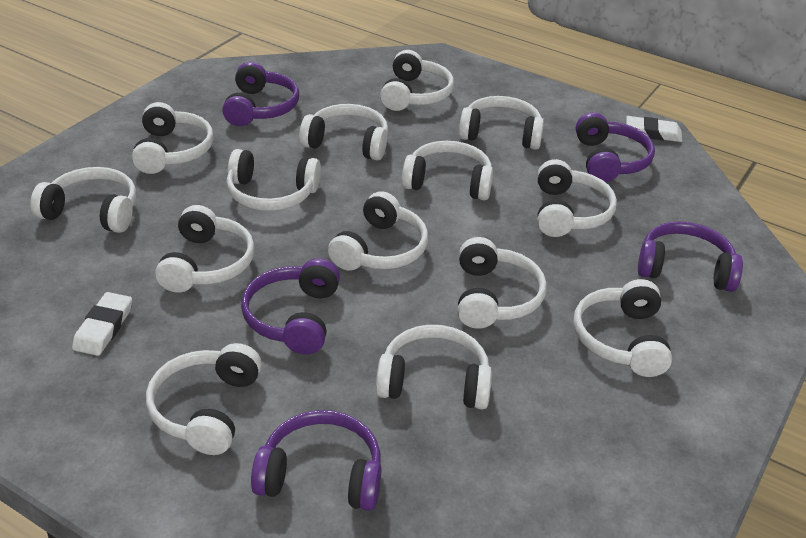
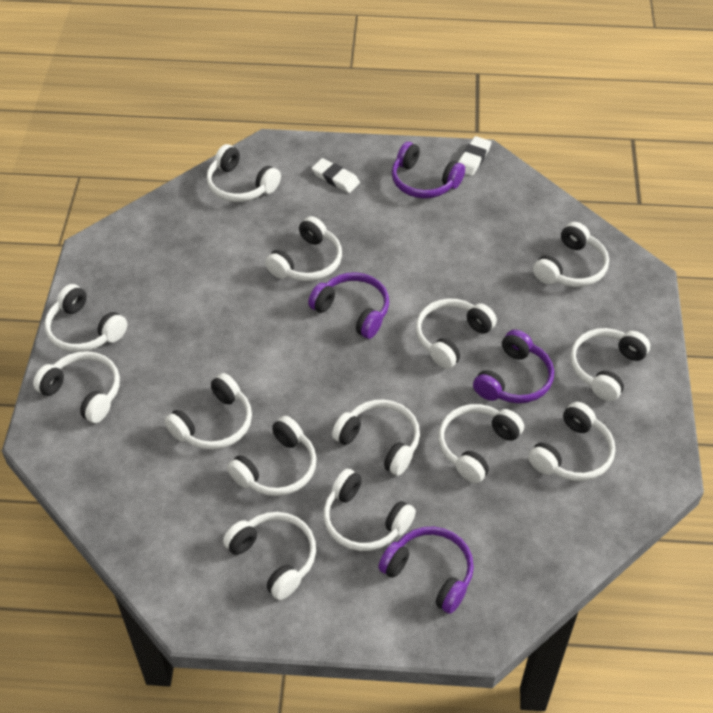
purple headphones: 5 -> 4

